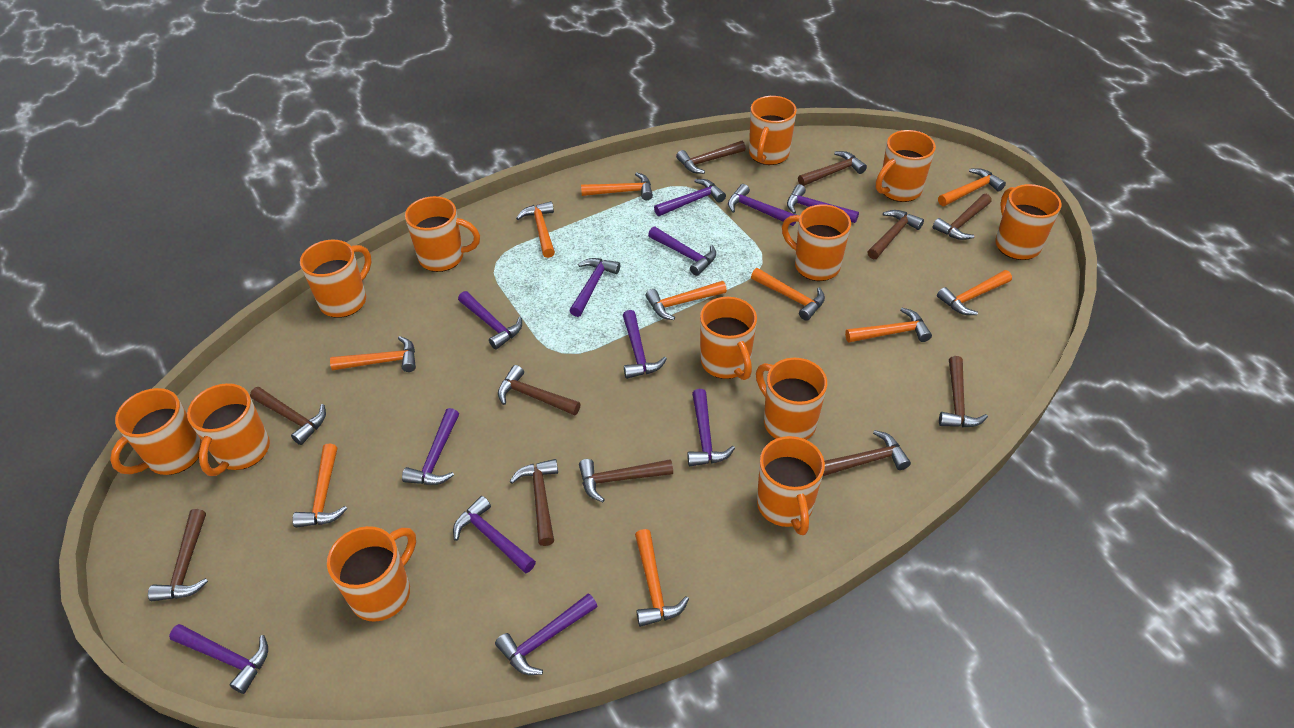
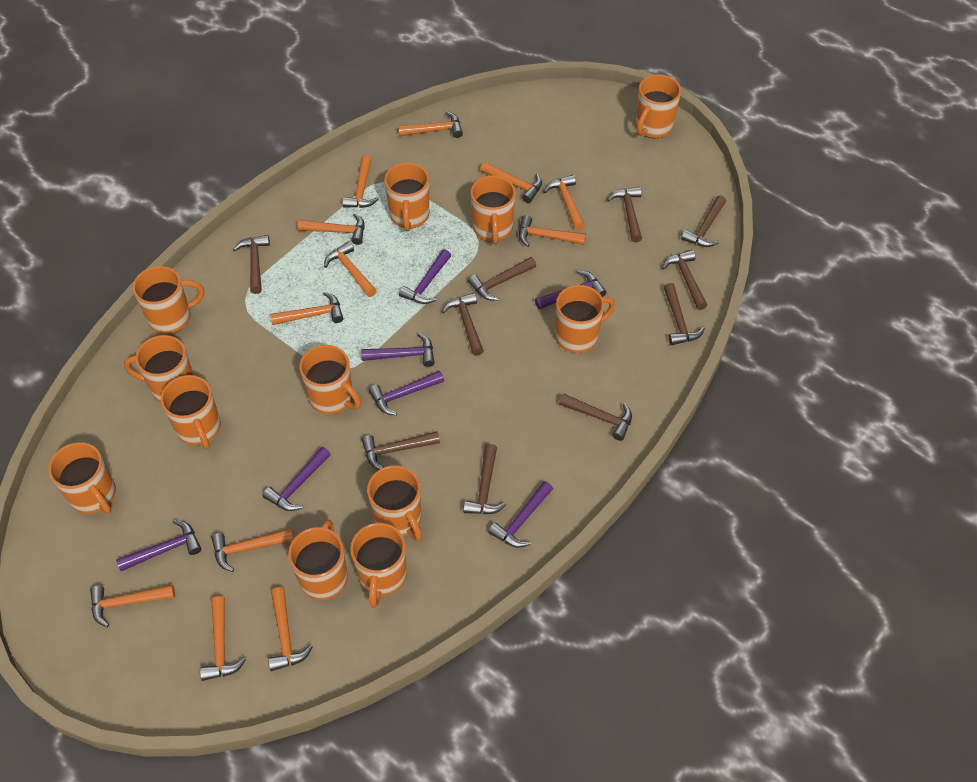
brown hammer: 11 -> 10
orange hammer: 10 -> 12
purple hammer: 12 -> 7

